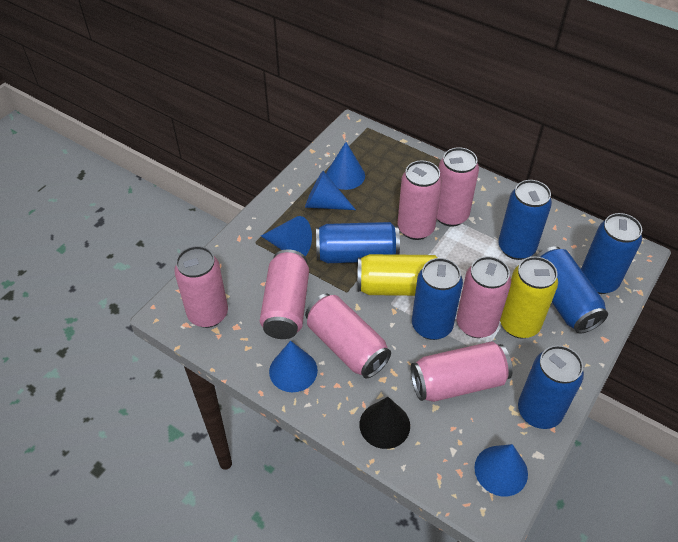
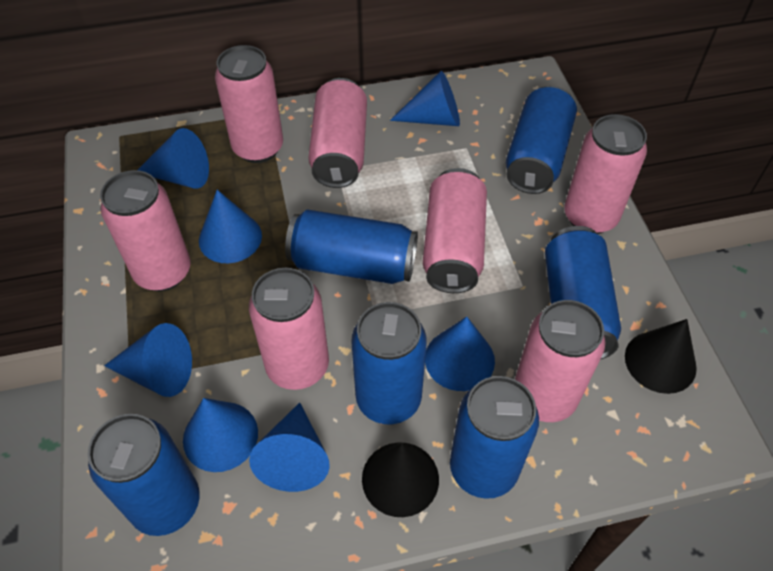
black cone: 1 -> 2
blue cone: 5 -> 7
yellow can: 2 -> 0

